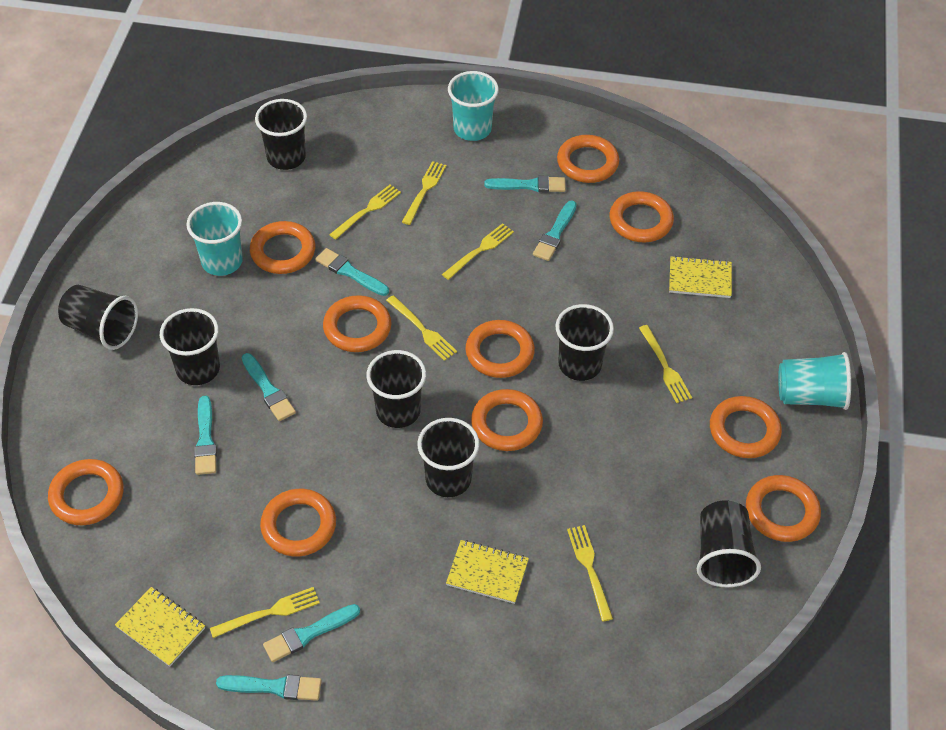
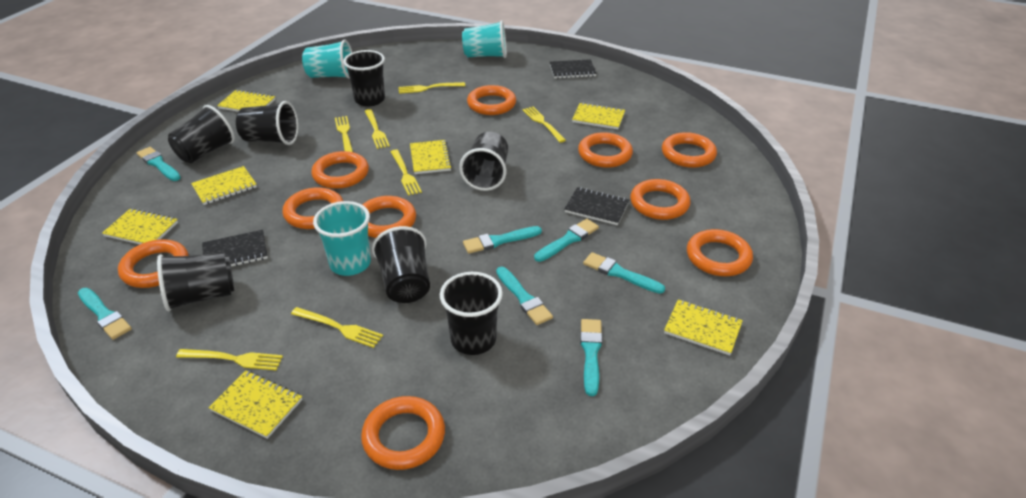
black notebook: 0 -> 3
yellow notebook: 3 -> 7

